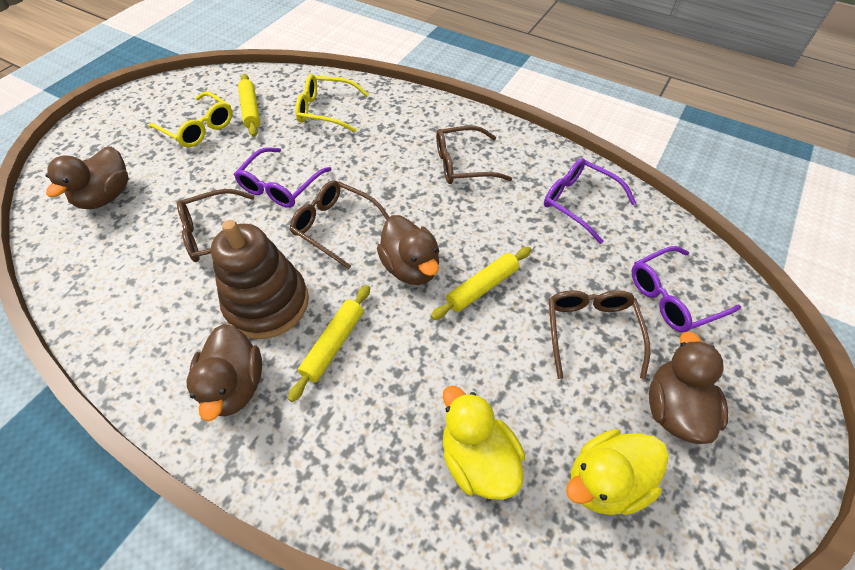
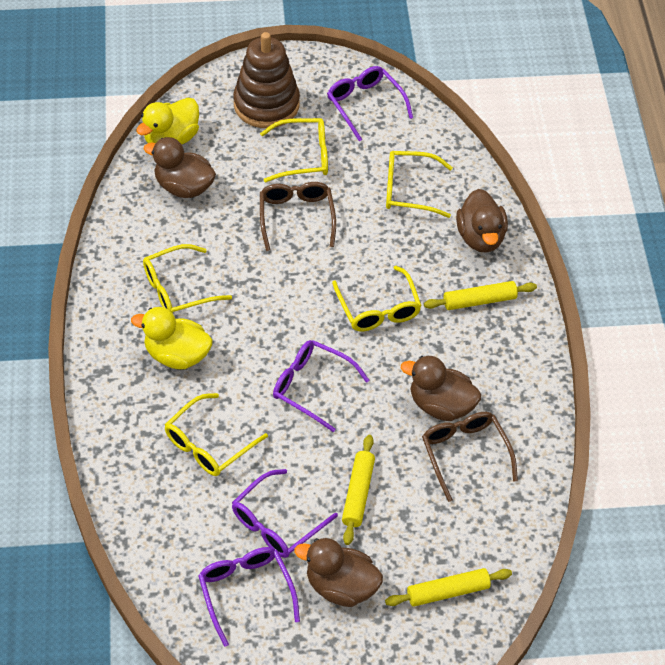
brown glasses: 4 -> 2
purple glasses: 3 -> 4
yellow glasses: 2 -> 5

